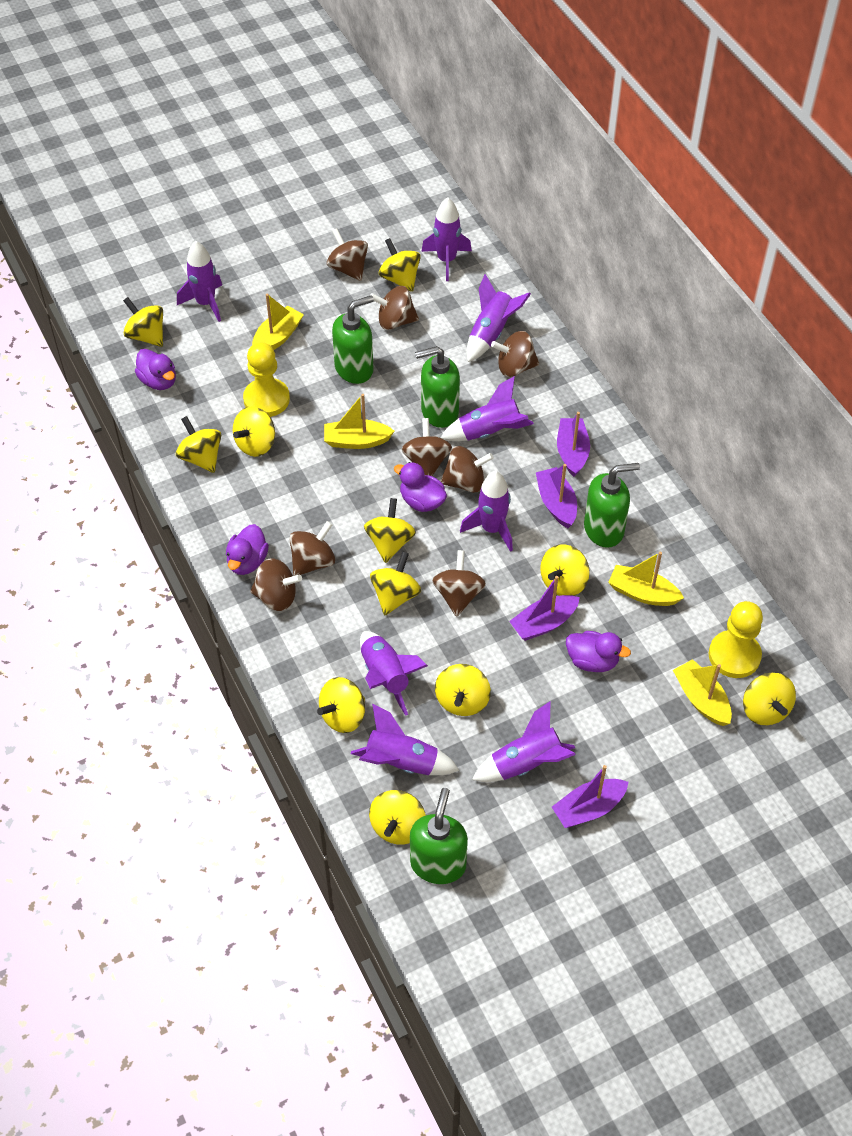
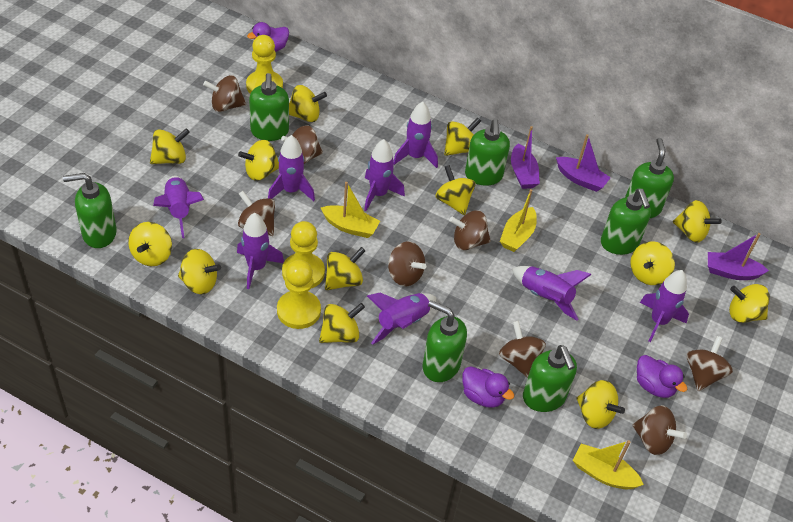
green soap dispenser: 4 -> 7
purple boat: 4 -> 3
purple duck: 4 -> 3
yellow boat: 4 -> 3
yellow pawn: 2 -> 3
yellow spinning top: 11 -> 13

